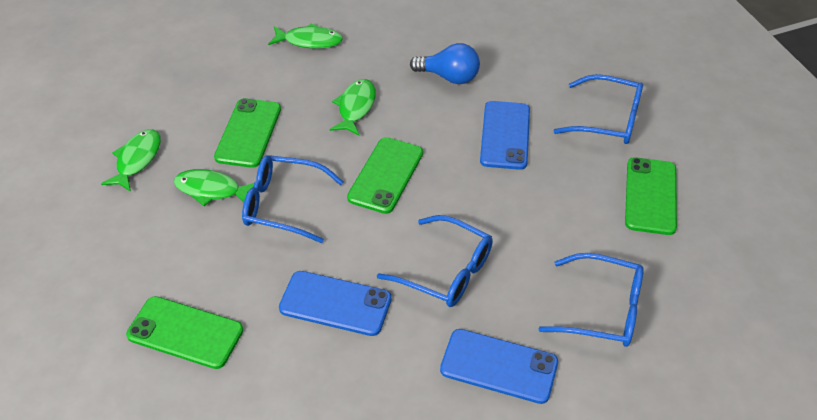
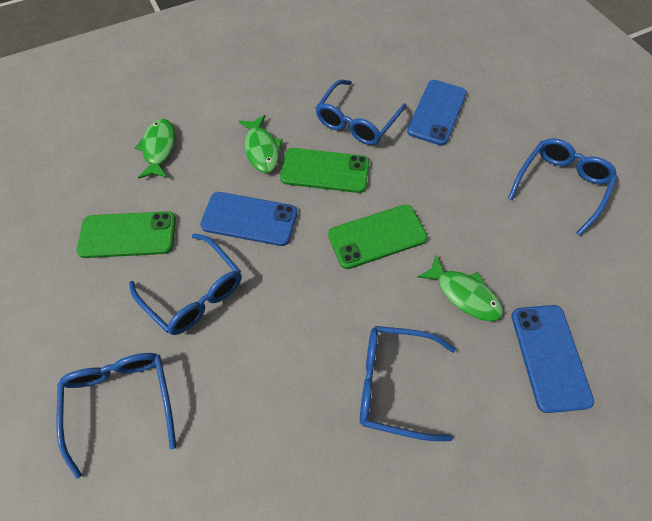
blue glasses: 4 -> 5
blue light bulb: 1 -> 0
green fish: 4 -> 3
green phone: 4 -> 3

